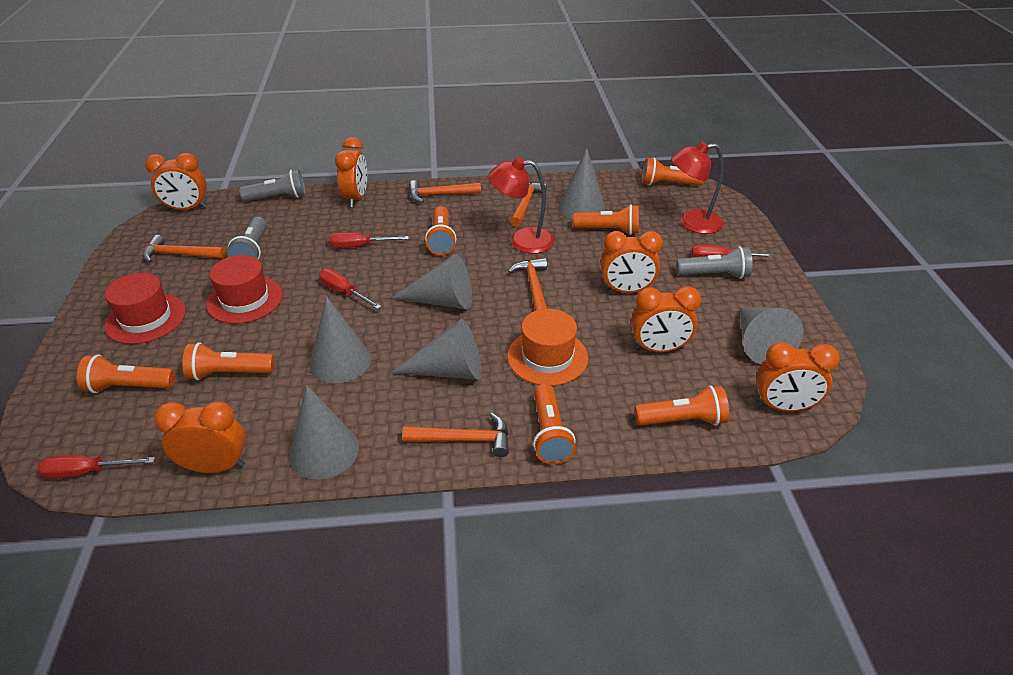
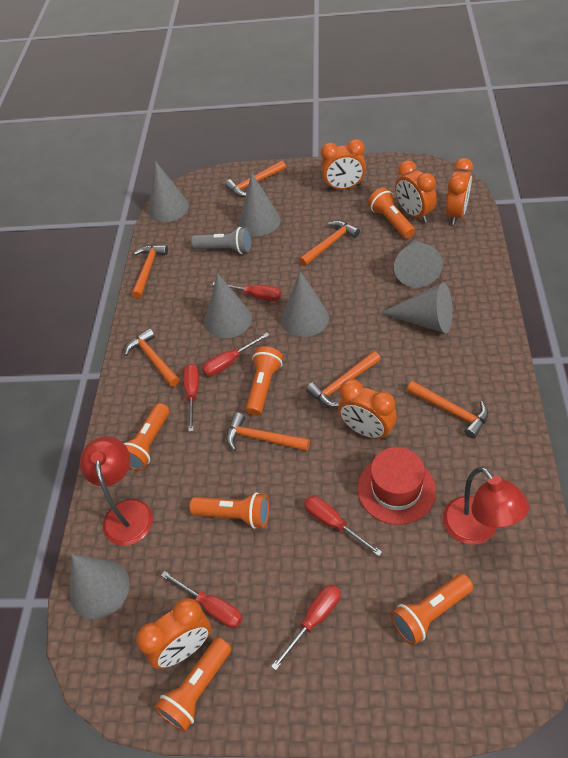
grey cone: 6 -> 7
grey flashlight: 3 -> 1
orange clock: 6 -> 5
orange flashlight: 7 -> 6
orange hammer: 5 -> 7
orange hat: 1 -> 0
red hat: 2 -> 1
red screwdriver: 4 -> 6

